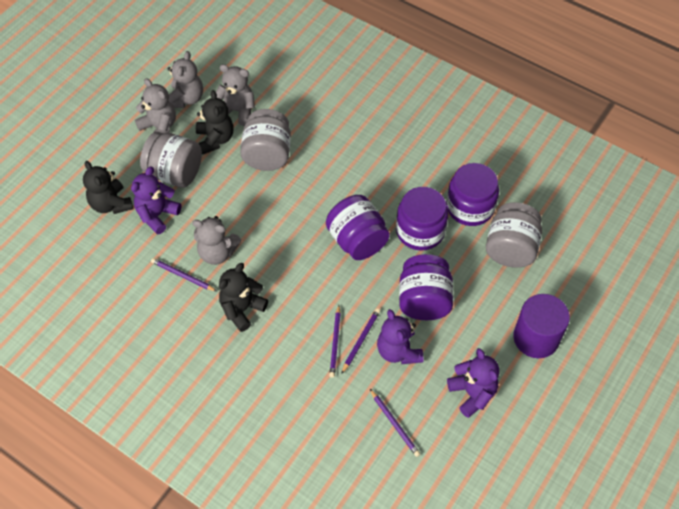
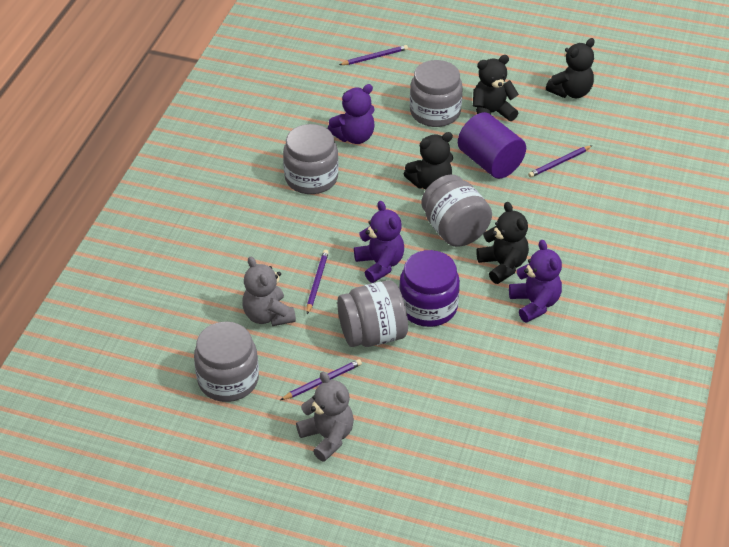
black teddy bear: 3 -> 4
grey jar: 3 -> 5
grey teddy bear: 4 -> 2
purple jar: 4 -> 1

